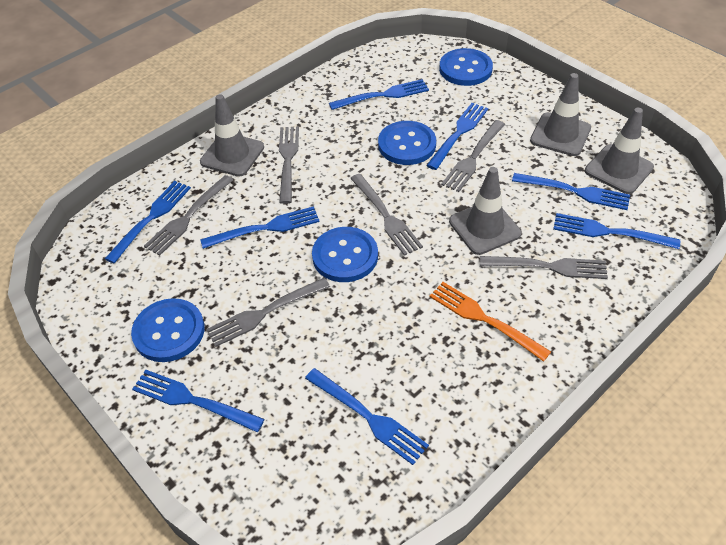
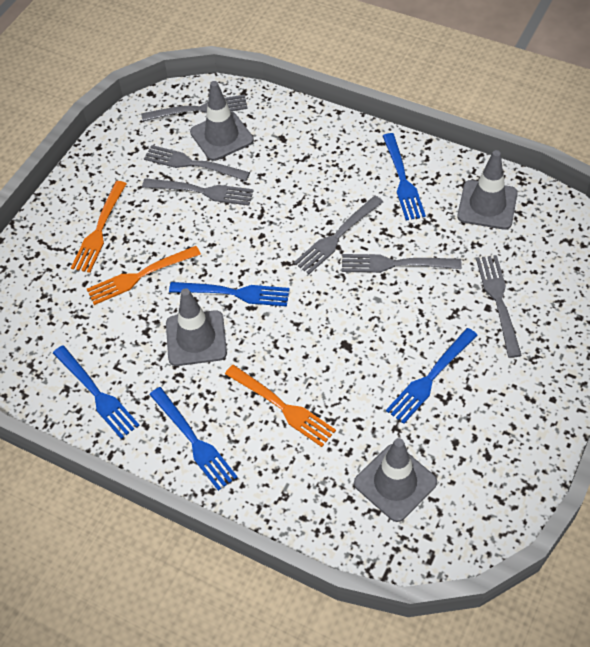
blue button: 4 -> 0
blue fork: 8 -> 5
orange fork: 1 -> 3

